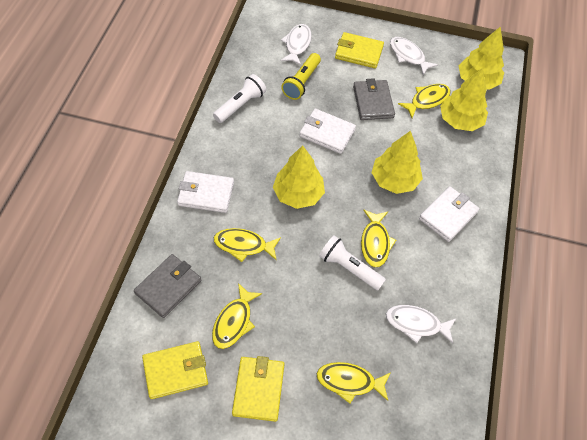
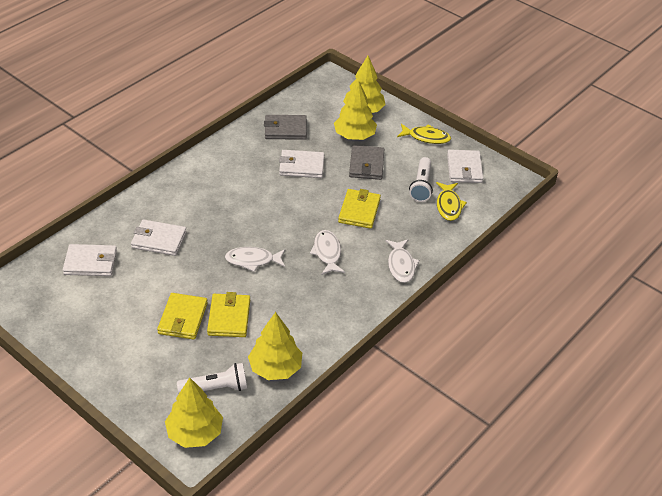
white wallet: 3 -> 4
yellow fish: 5 -> 2
yellow flashlight: 1 -> 0

